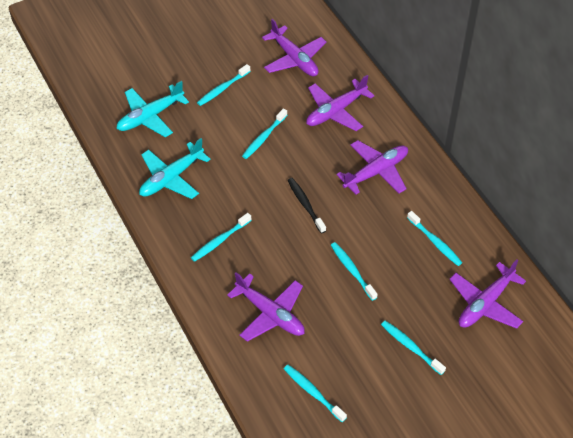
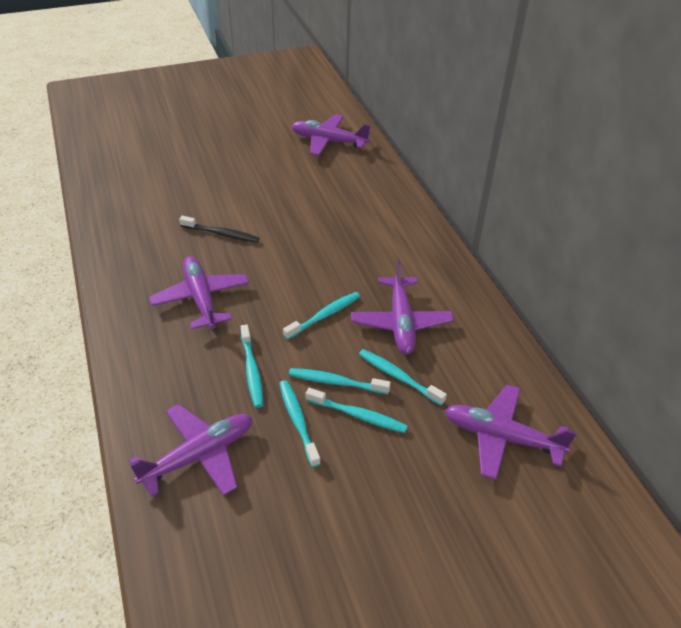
turquoise plane: 2 -> 0
turquoise toothbrush: 7 -> 6

